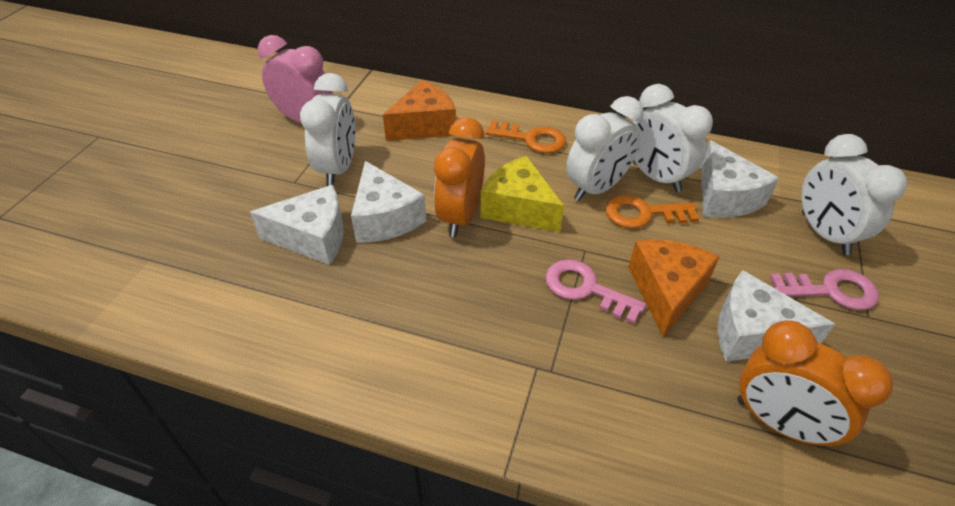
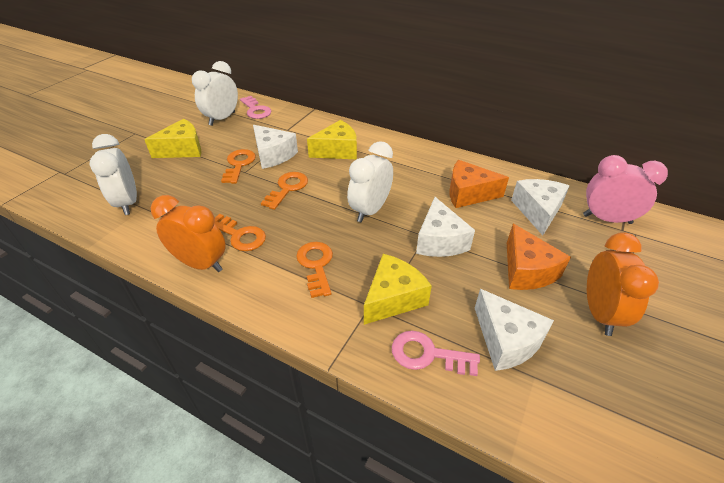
orange key: 2 -> 4
white clock: 4 -> 3
yellow cheese: 1 -> 3

